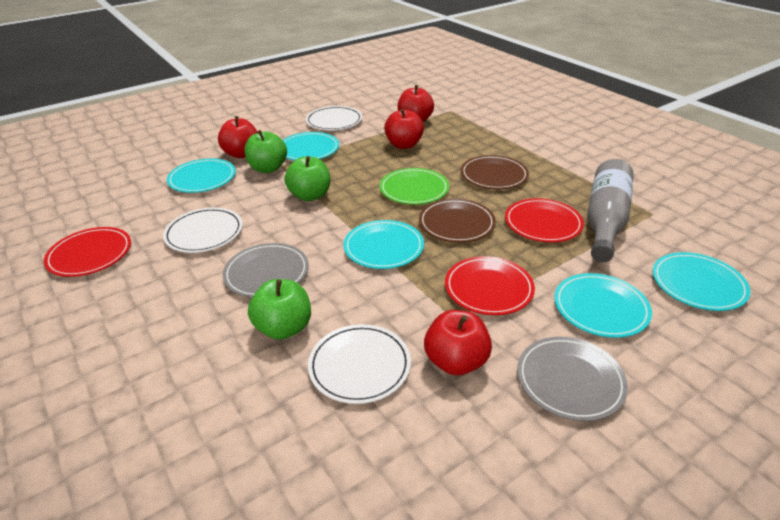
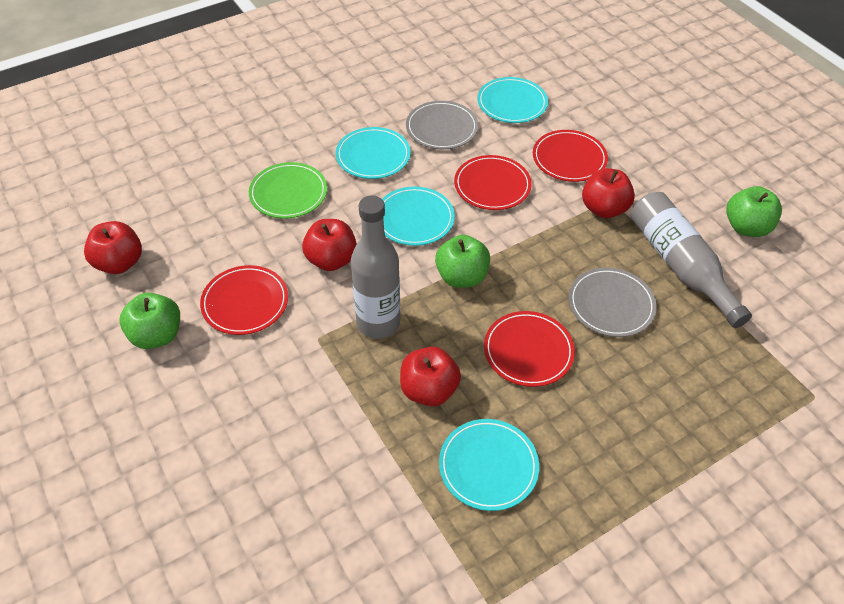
brown plate: 2 -> 0
grey bottle: 1 -> 2
red plate: 3 -> 4
turquoise plate: 5 -> 4
white plate: 3 -> 0

